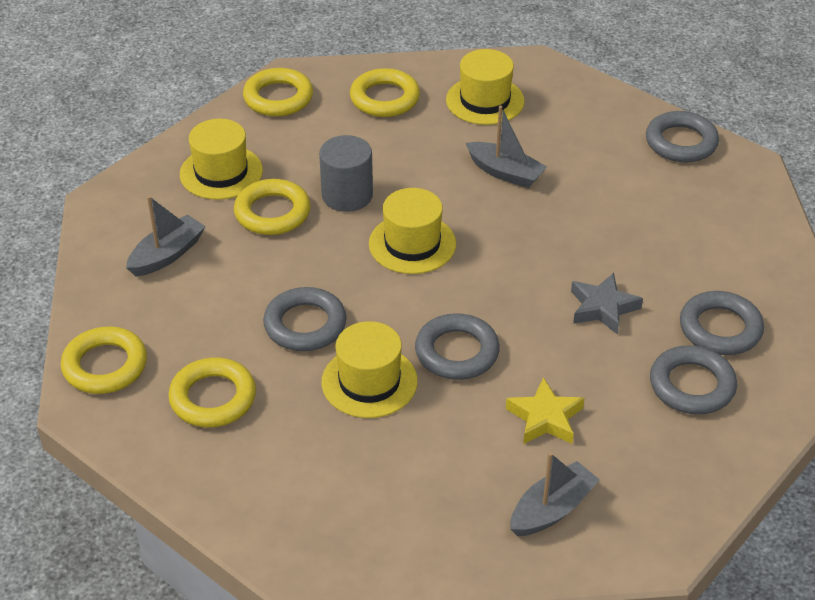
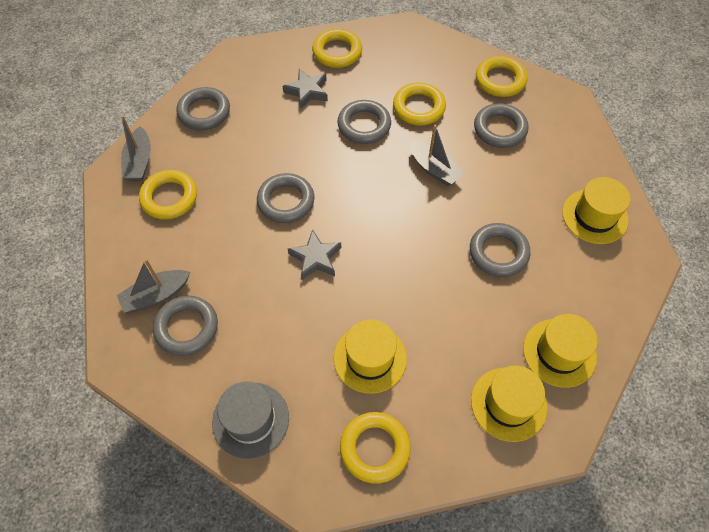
grey cylinder: 1 -> 0
grey hat: 0 -> 1
grey ring: 5 -> 6
grey star: 1 -> 2
yellow star: 1 -> 0

